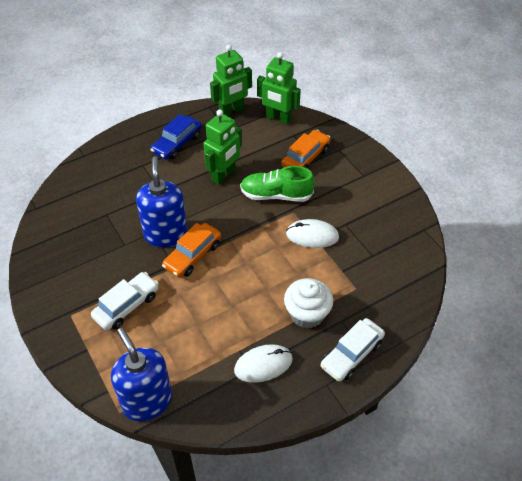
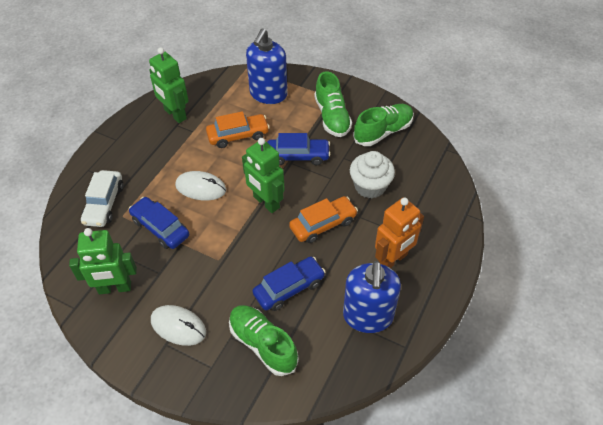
blue car: 1 -> 3
green shoe: 1 -> 3
orange robot: 0 -> 1
white car: 2 -> 1

